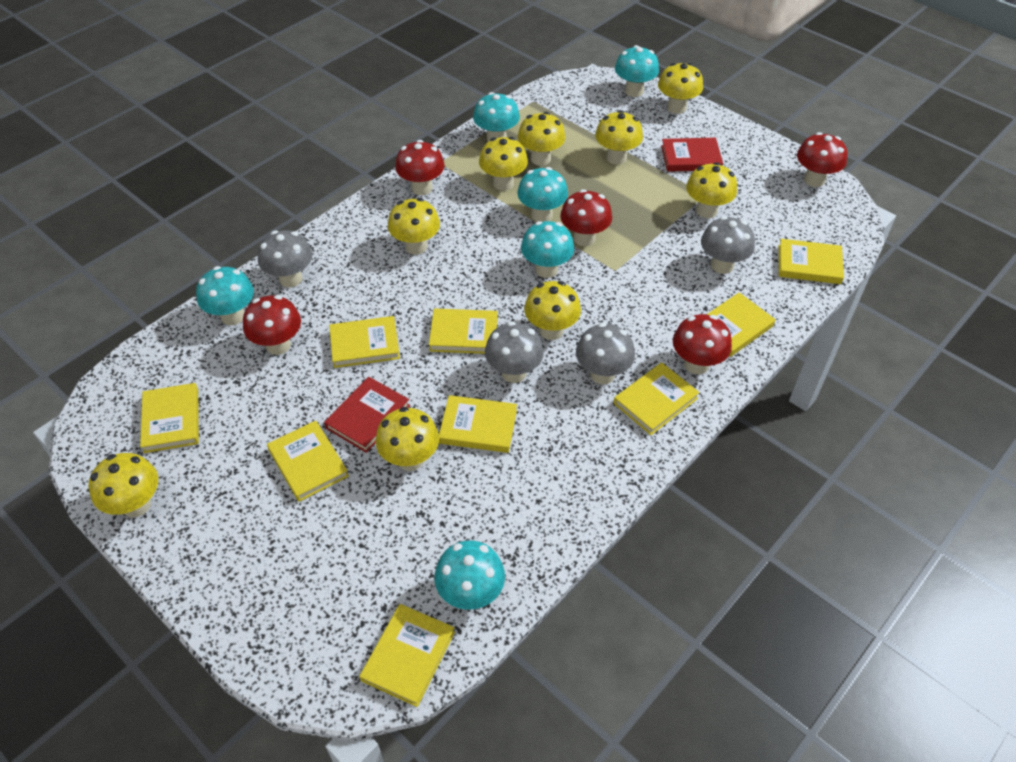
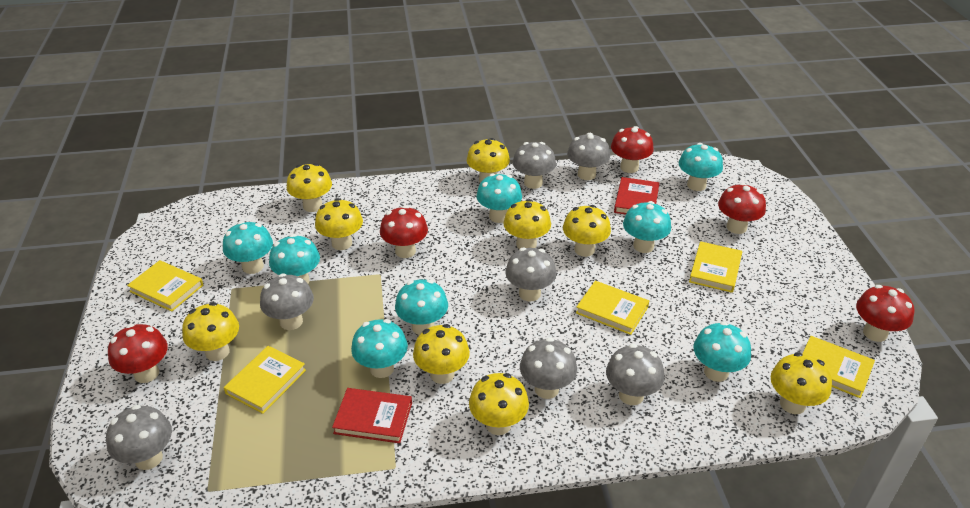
grey mushroom: 4 -> 7
turquoise mushroom: 6 -> 8
yellow book: 9 -> 5

